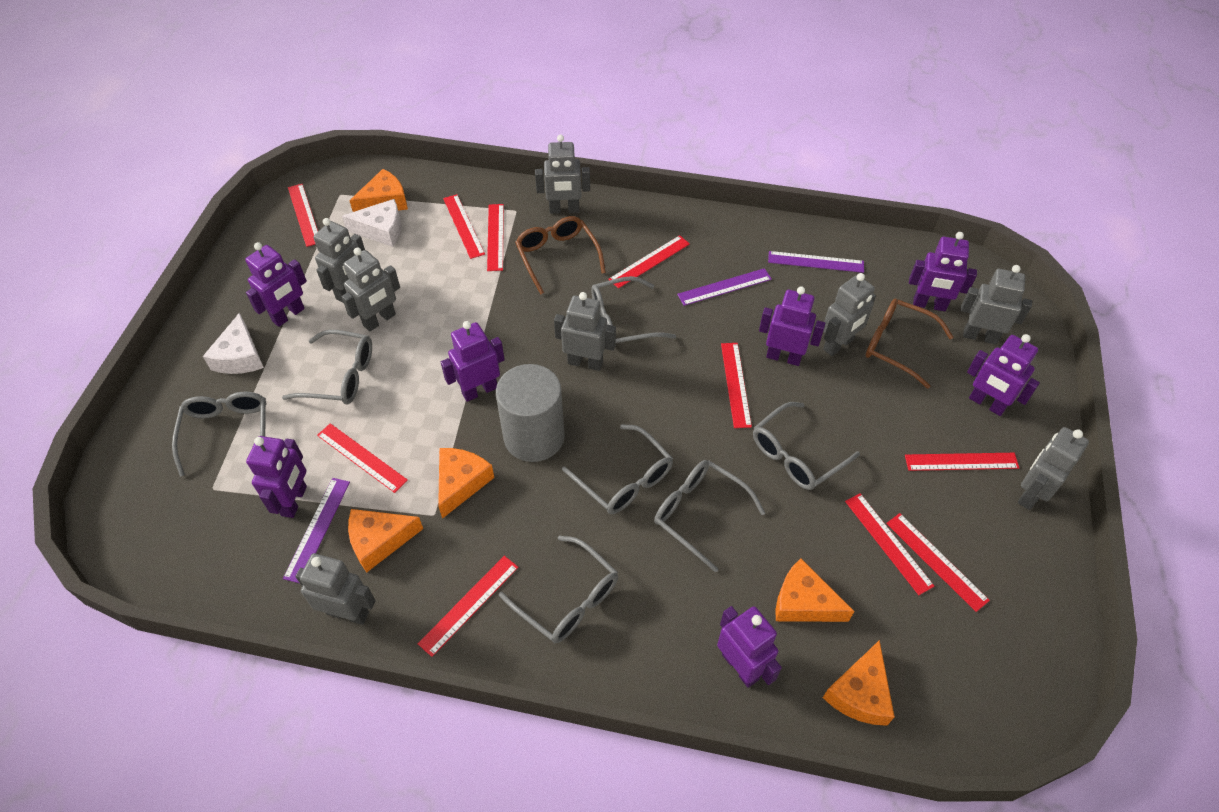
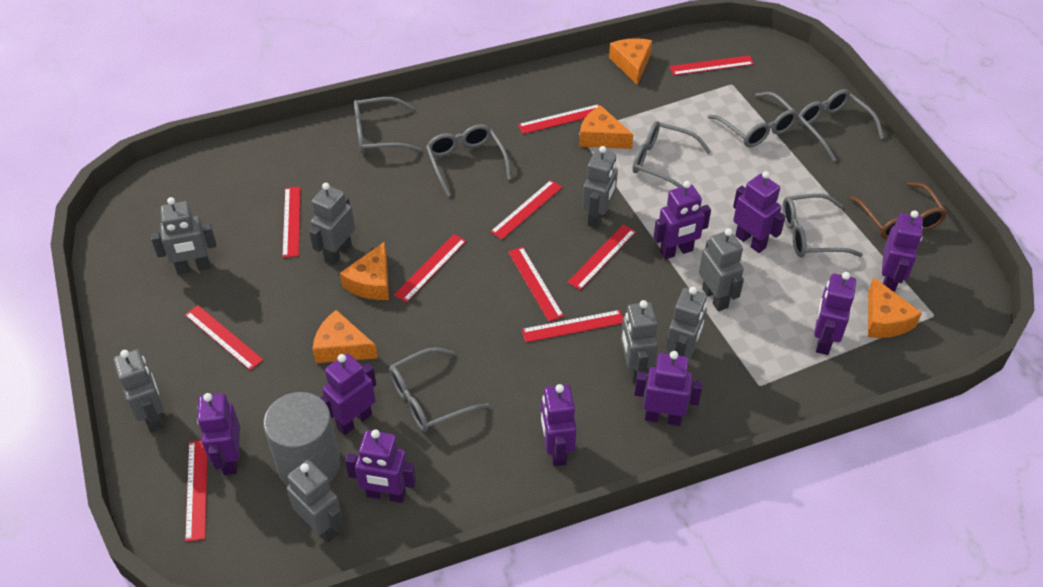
brown glasses: 2 -> 1
purple robot: 7 -> 9
purple ruler: 3 -> 0
white cheese: 2 -> 0

